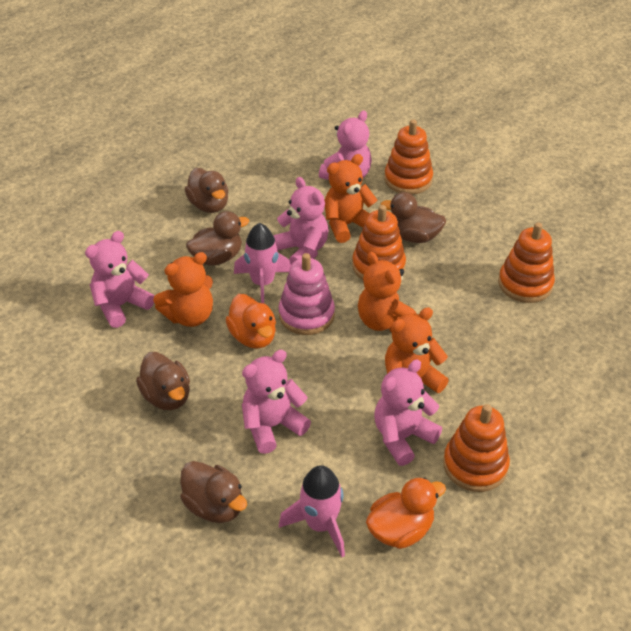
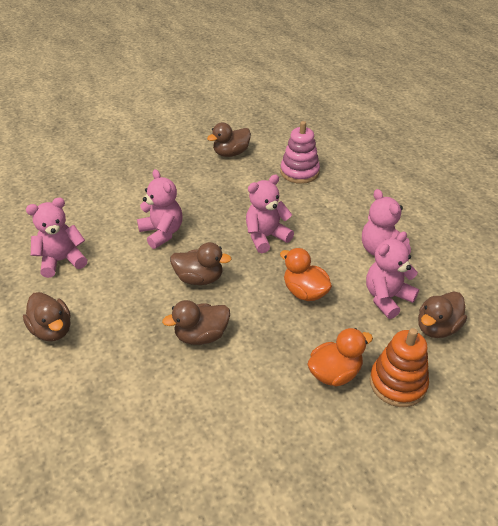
orange stacking toy: 4 -> 1
orange teddy bear: 4 -> 0
pink rocket: 2 -> 0

